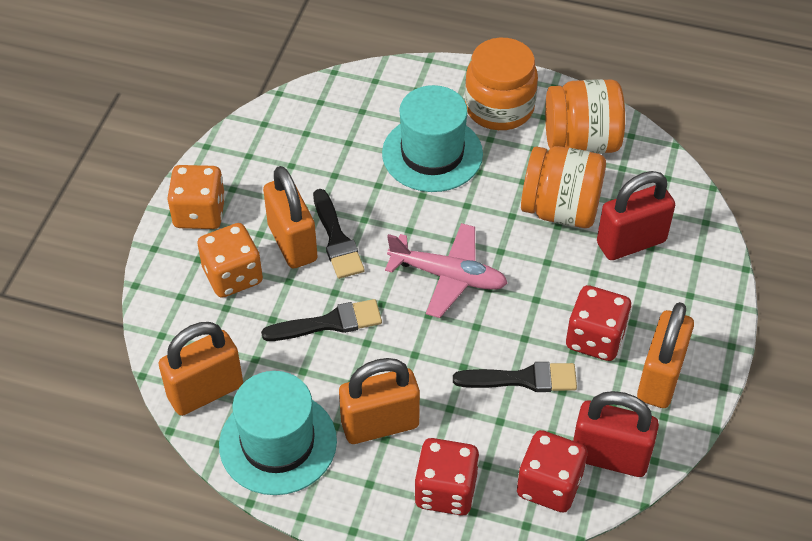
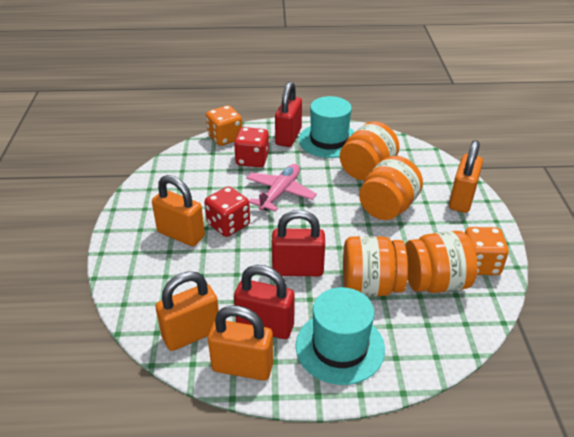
black brush: 3 -> 0
orange jar: 3 -> 4
red dice: 3 -> 2
red padlock: 2 -> 3

